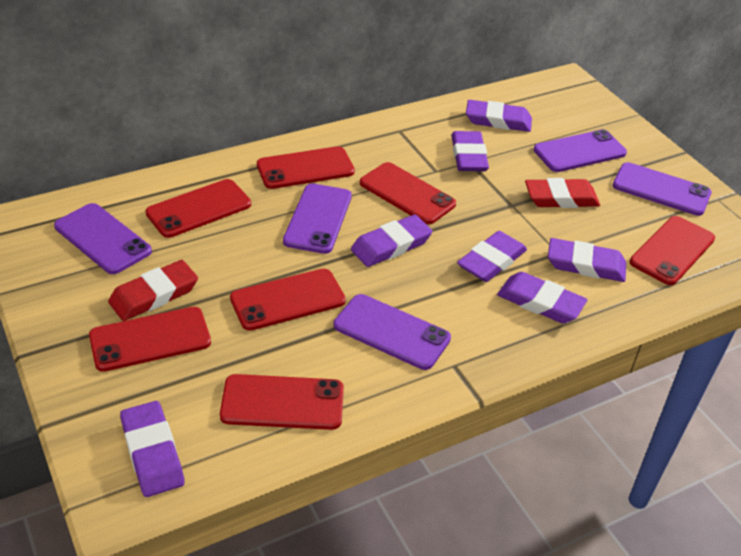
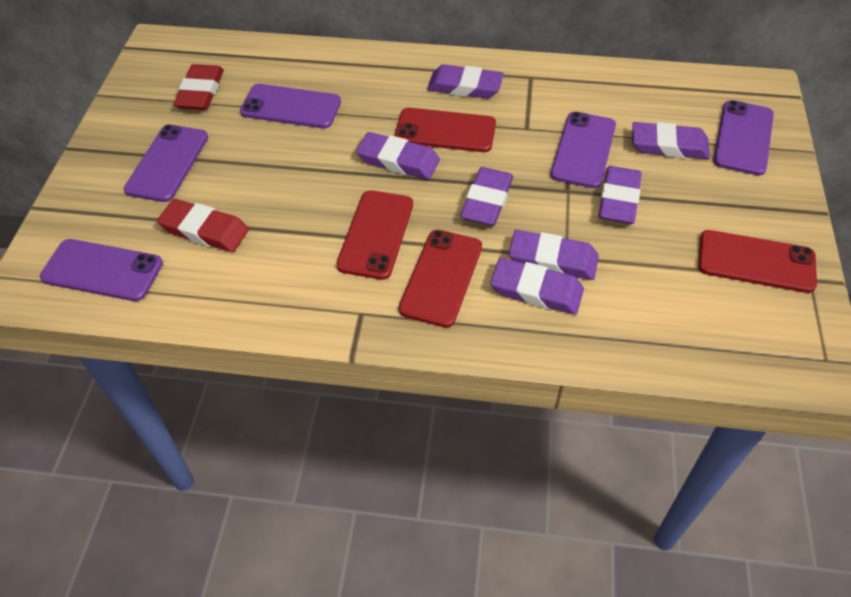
red phone: 7 -> 4

